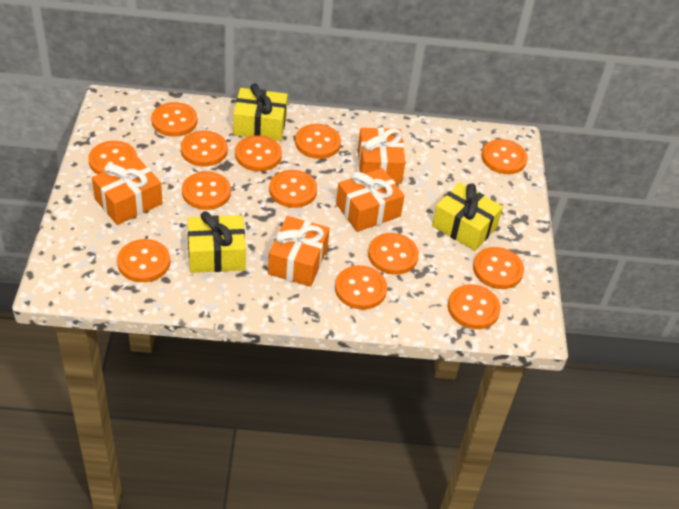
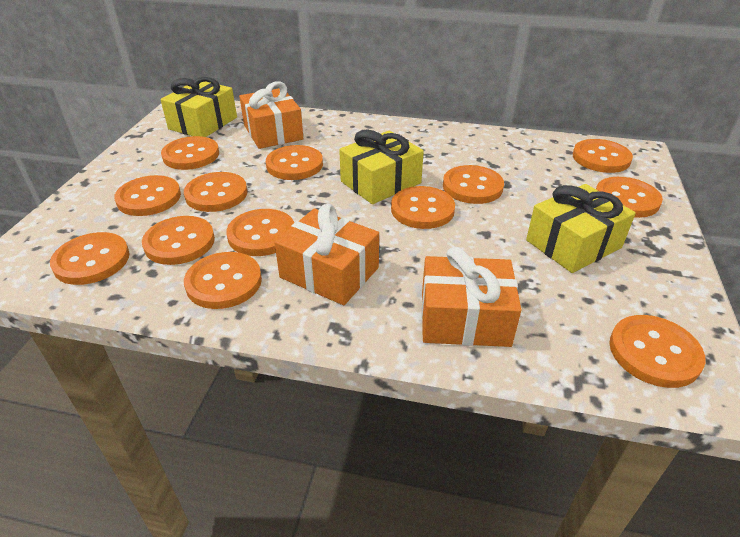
orange gift: 4 -> 3

